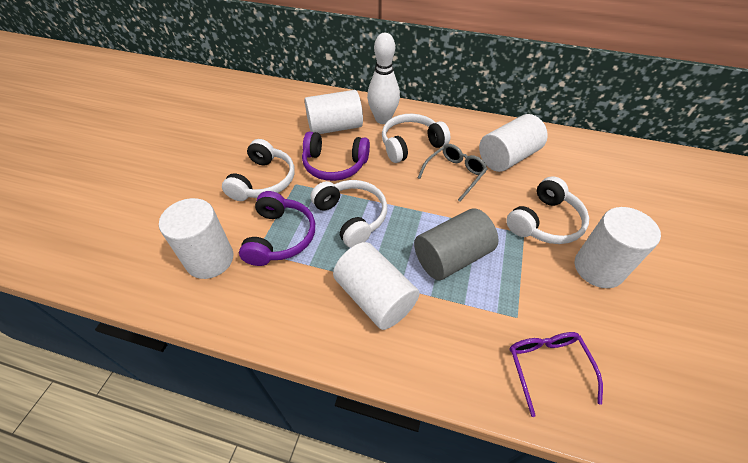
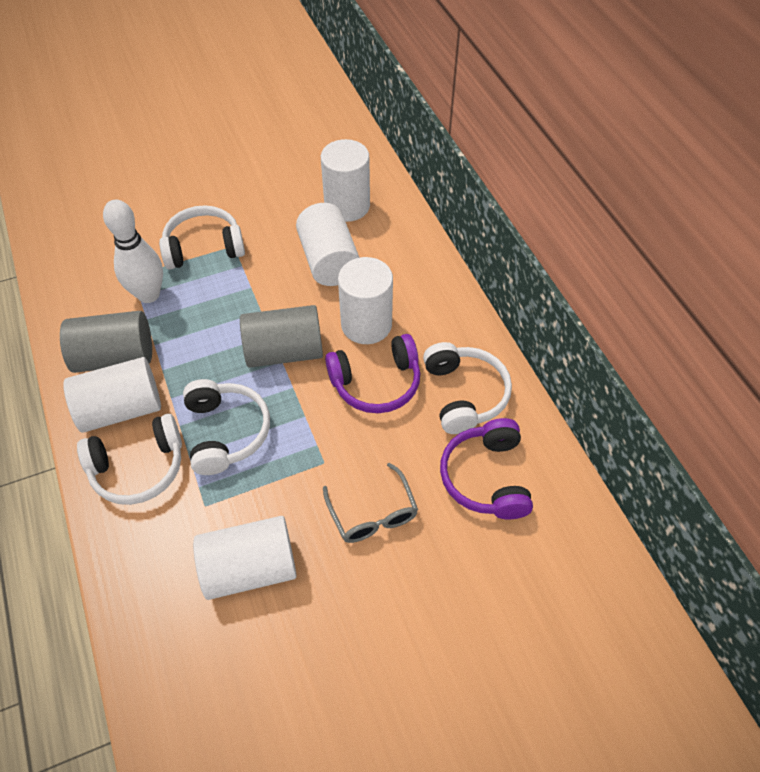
grey cylinder: 1 -> 2
purple glasses: 1 -> 0

